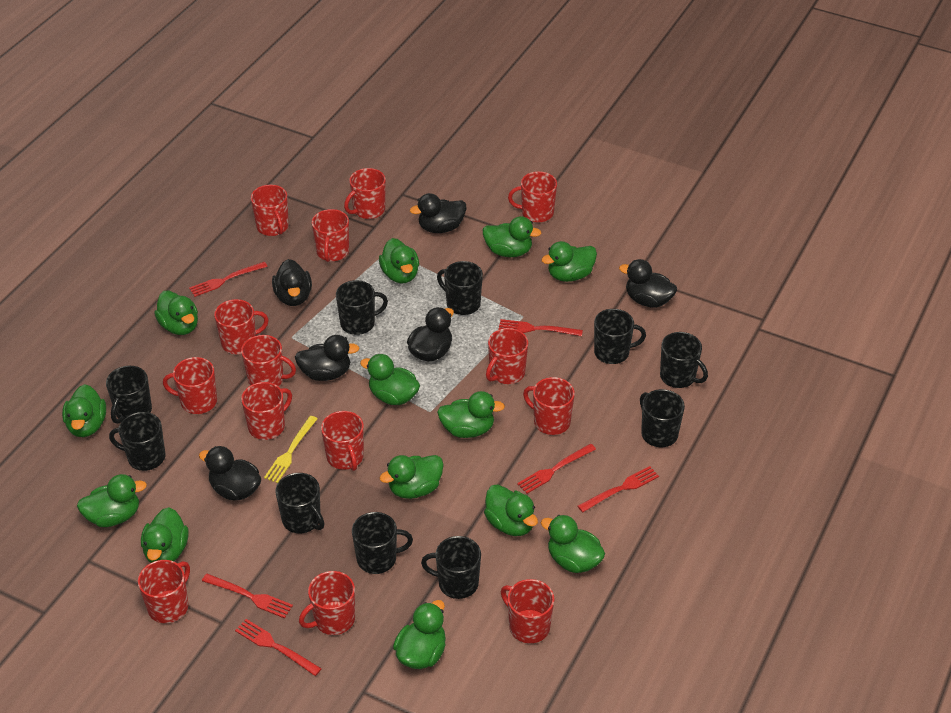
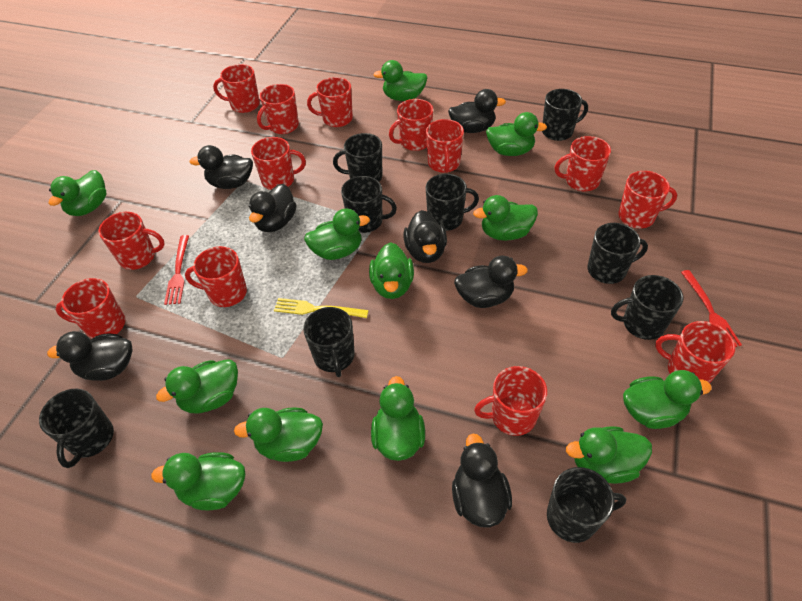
black duck: 6 -> 7
black mug: 10 -> 9
green duck: 13 -> 12
red fork: 6 -> 2
red mug: 14 -> 13

